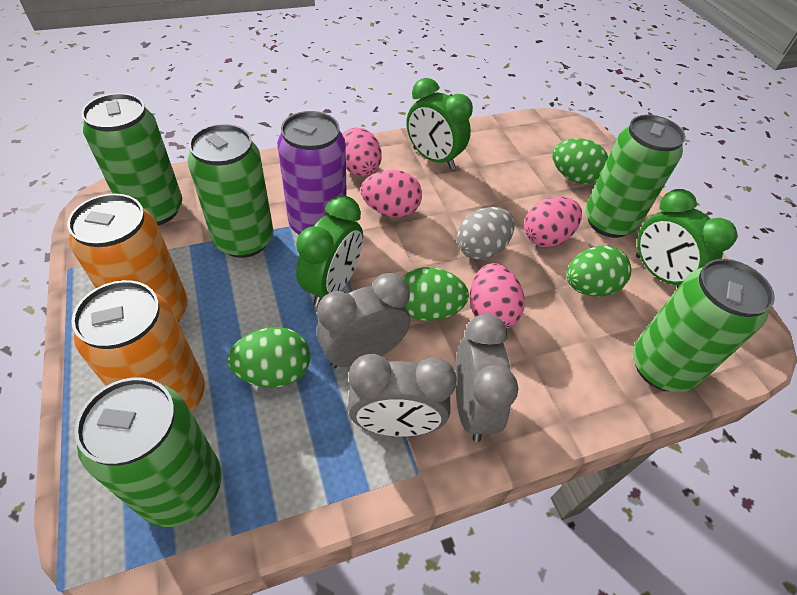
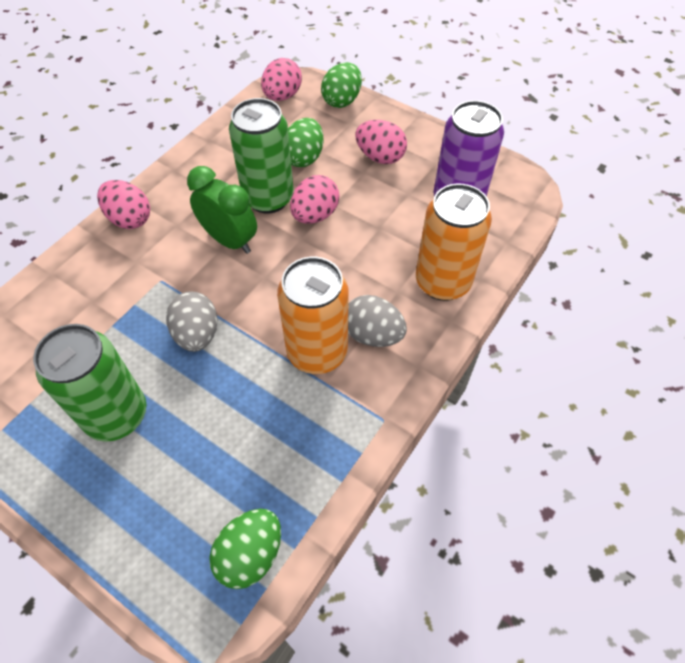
green can: 5 -> 2
green clock: 3 -> 1
green egg: 4 -> 3
grey clock: 3 -> 0
grey egg: 1 -> 2

